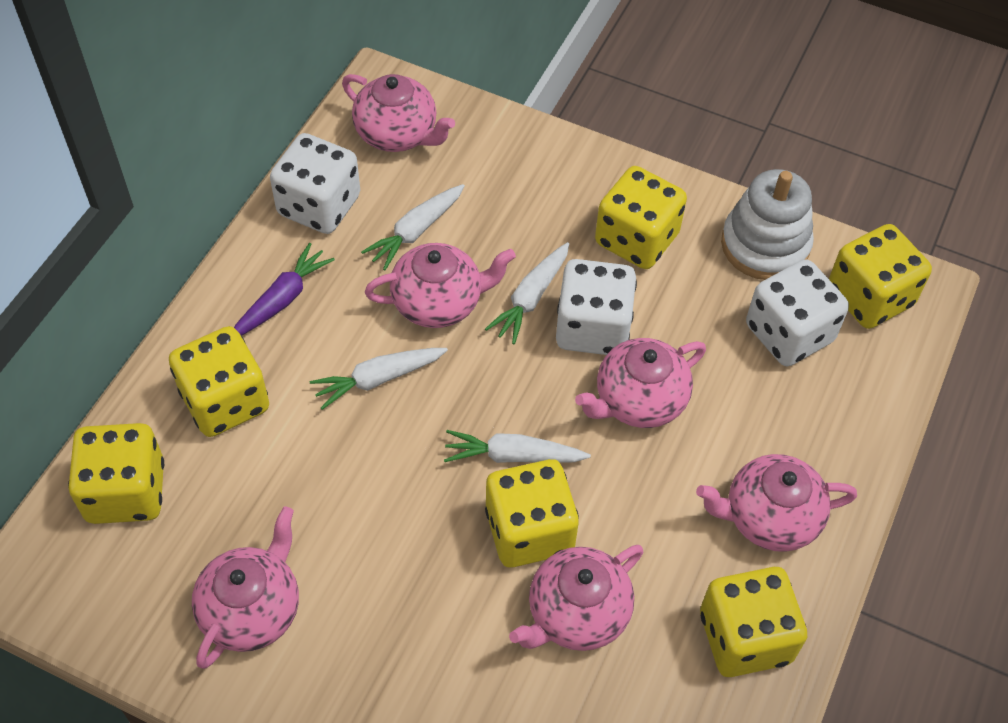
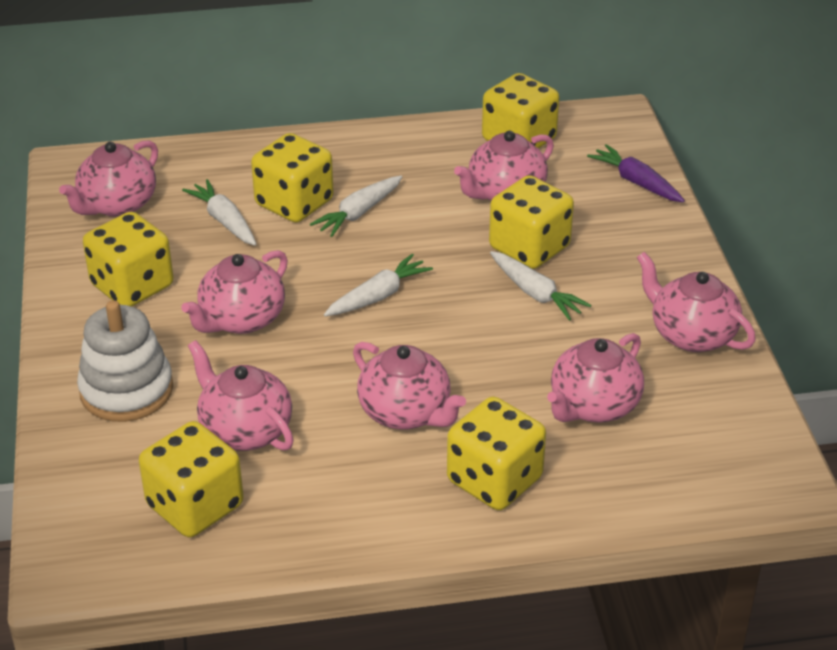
pink teapot: 6 -> 7
white dice: 3 -> 0

